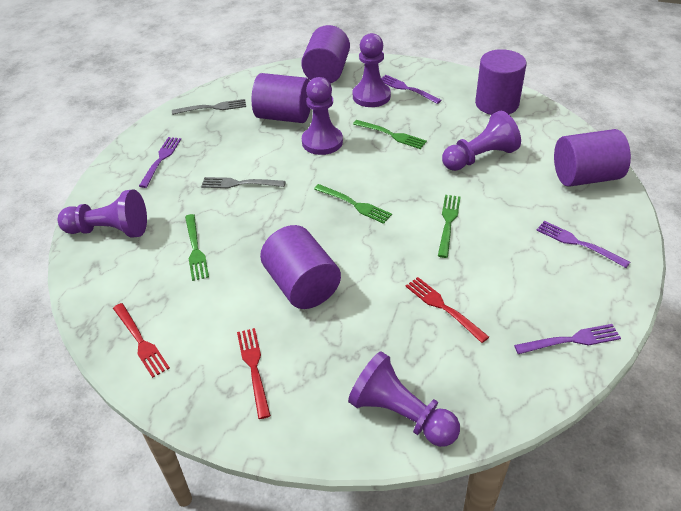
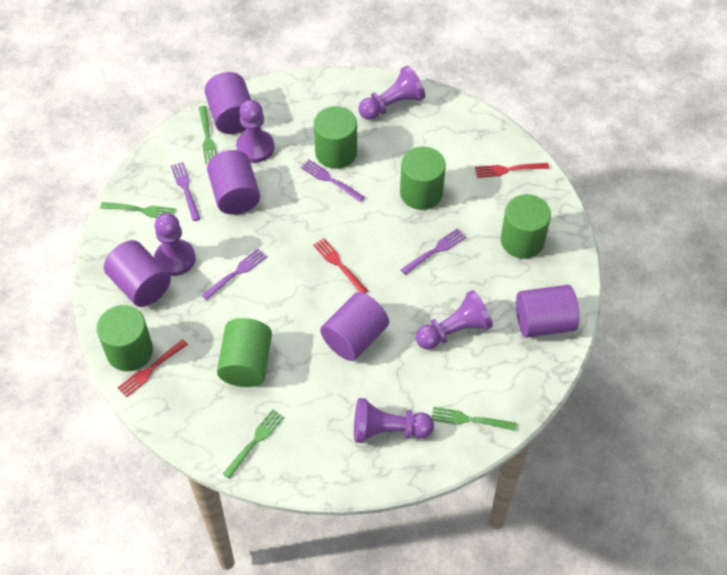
green cylinder: 0 -> 5
grey fork: 2 -> 0

